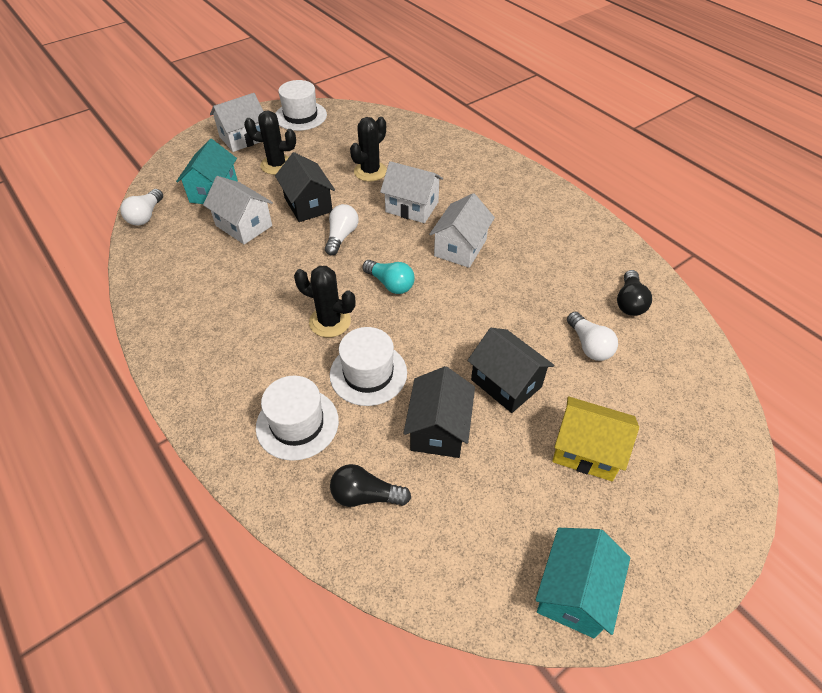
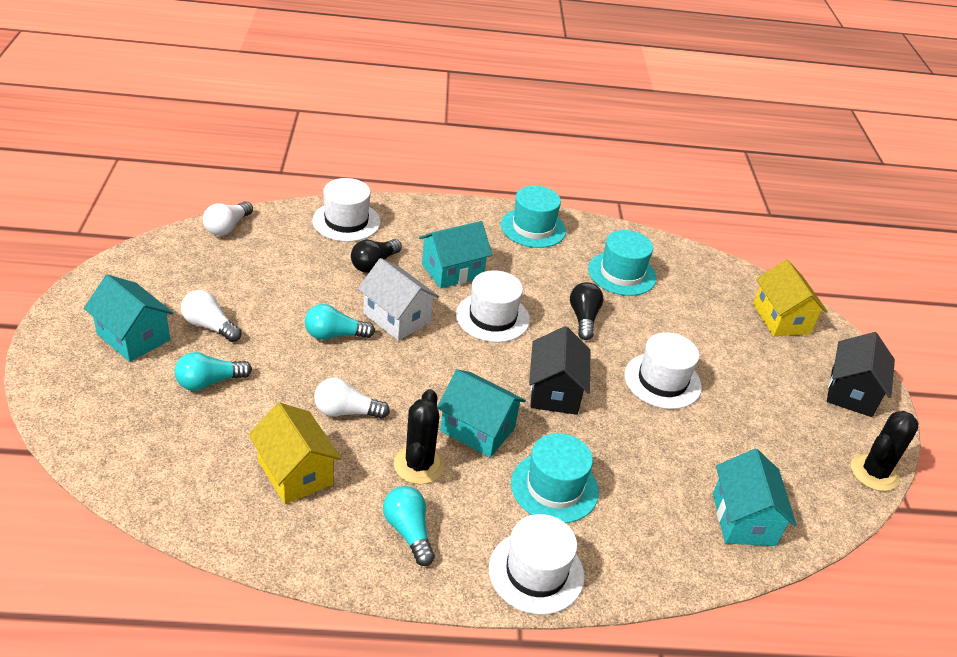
black cactus: 3 -> 2
black house: 3 -> 2
turquoise hat: 0 -> 3
turquoise house: 2 -> 4
turquoise light bulb: 1 -> 3
white hat: 3 -> 4
white house: 4 -> 1
yellow house: 1 -> 2

